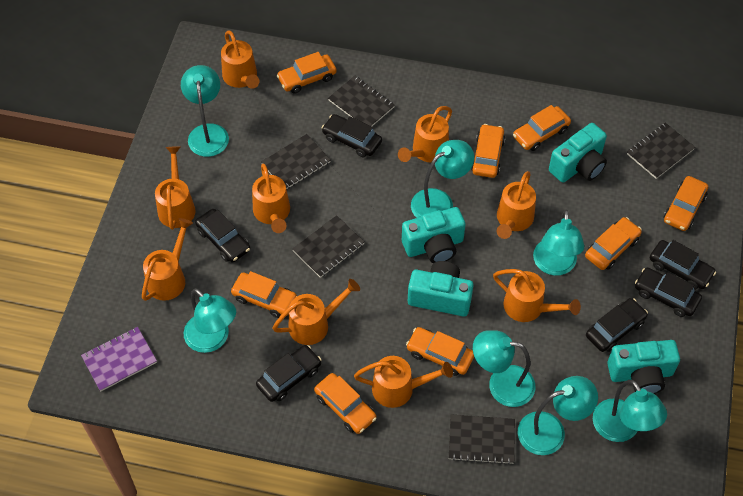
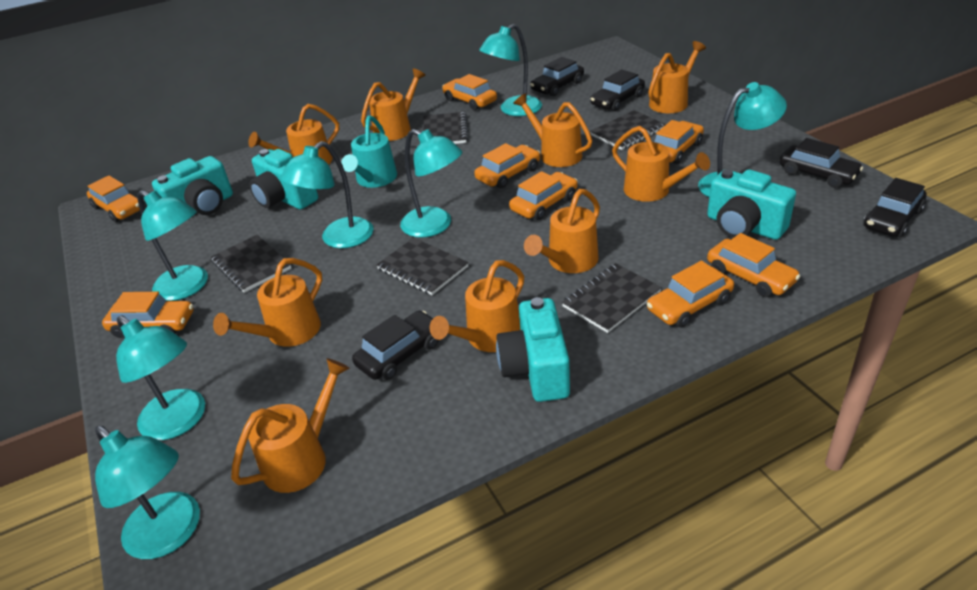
black car: 6 -> 5
purple notebook: 1 -> 0
turquoise watering can: 0 -> 1

